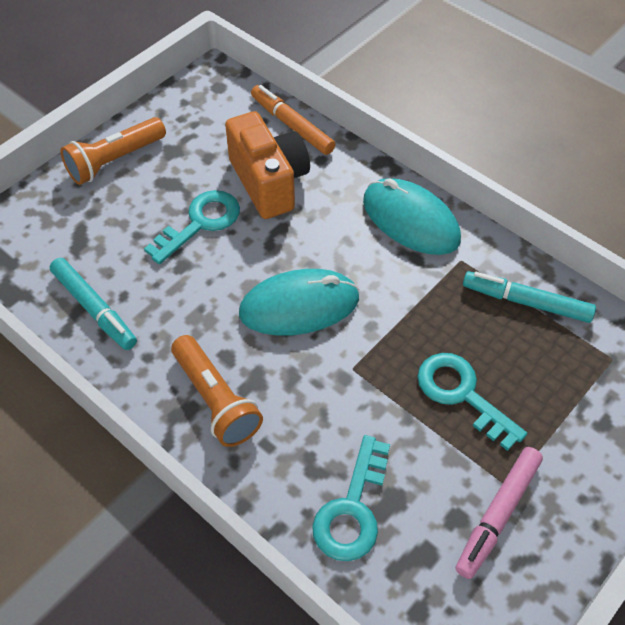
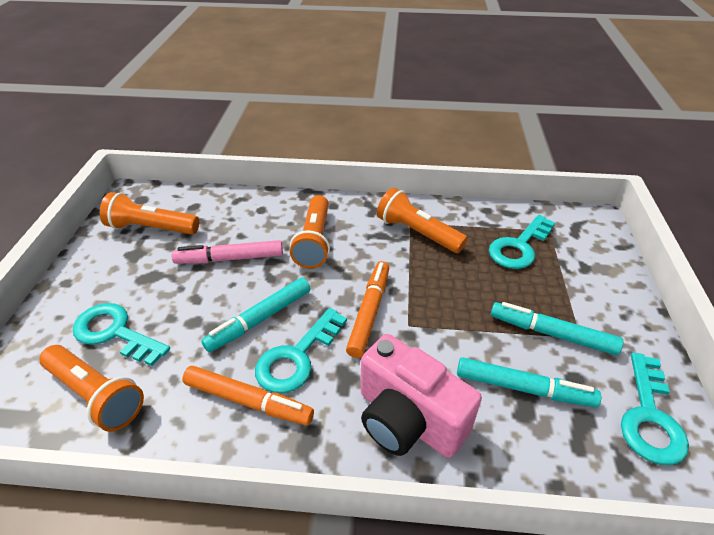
orange camera: 1 -> 0
orange flashlight: 2 -> 4
orange marker: 1 -> 2
pink camera: 0 -> 1
turquoise key: 3 -> 4
turquoise marker: 2 -> 3
turquoise mouse: 2 -> 0

